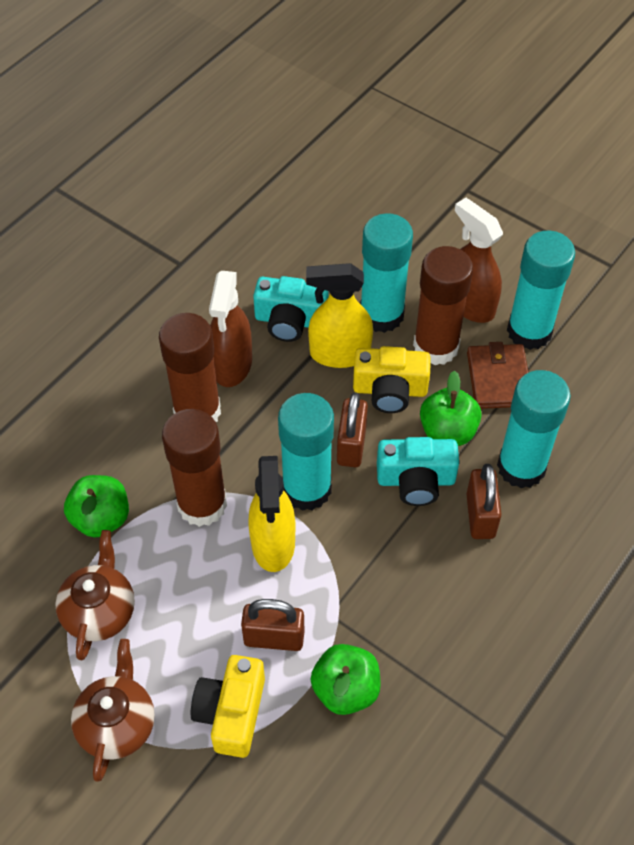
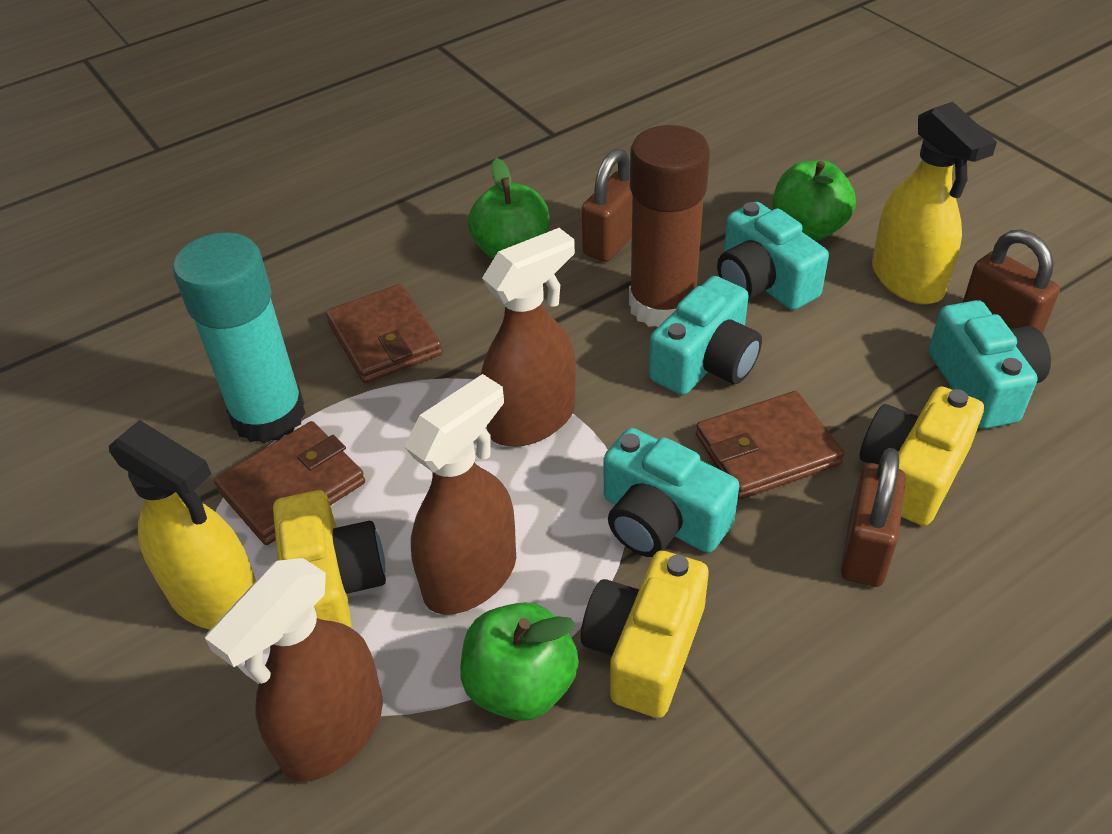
brown glue stick: 3 -> 1
brown spray bottle: 2 -> 3
brown teapot: 2 -> 0
brown wallet: 1 -> 3
turquoise camera: 2 -> 4
turquoise glue stick: 4 -> 1
yellow camera: 2 -> 3

